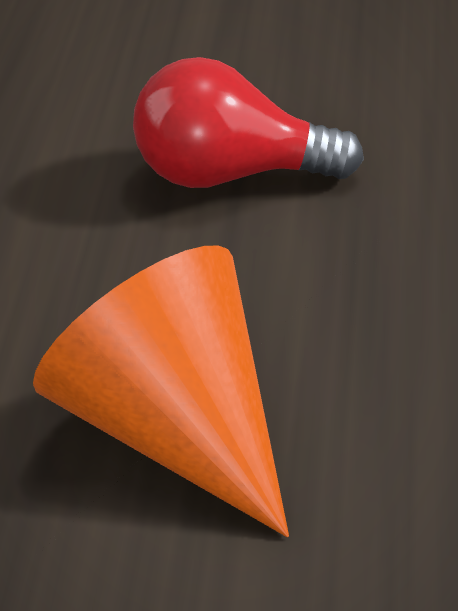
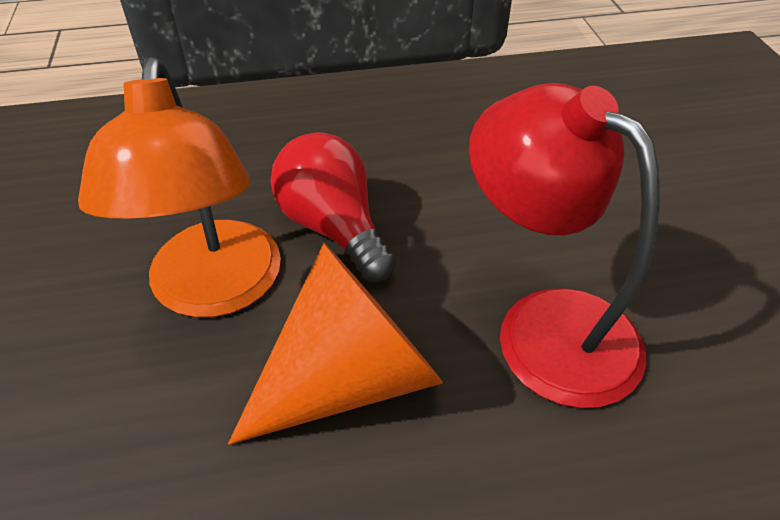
orange lamp: 0 -> 1
red lamp: 0 -> 1

